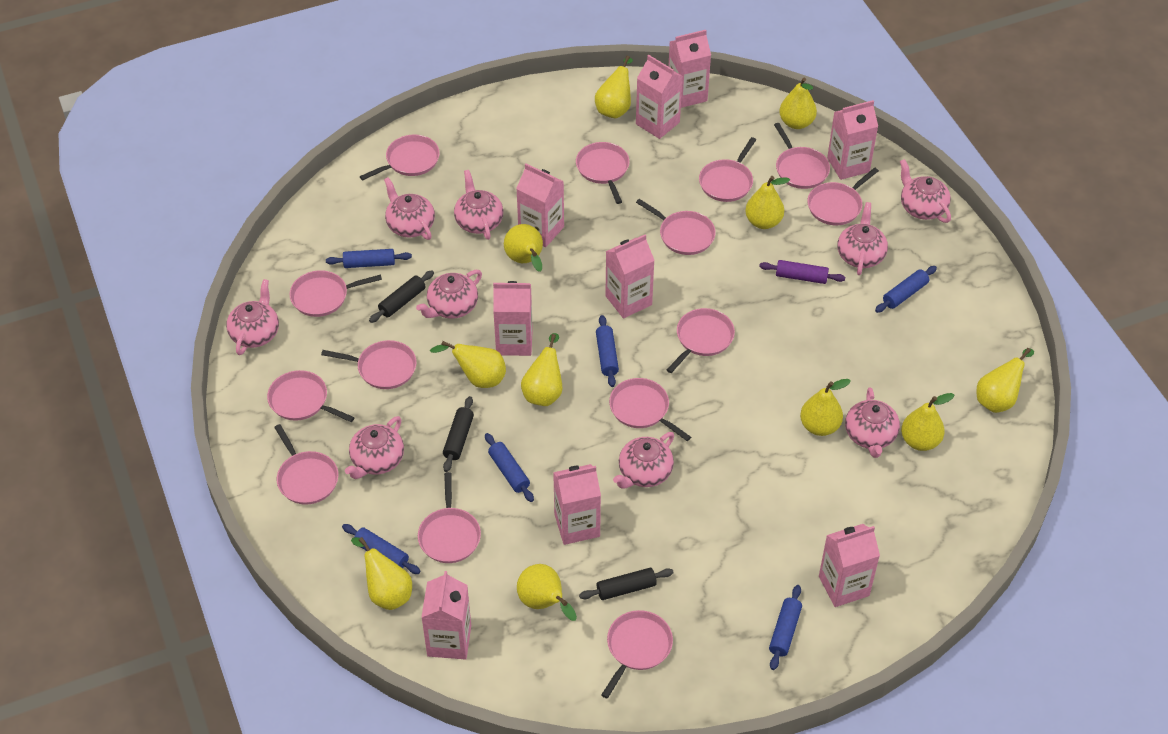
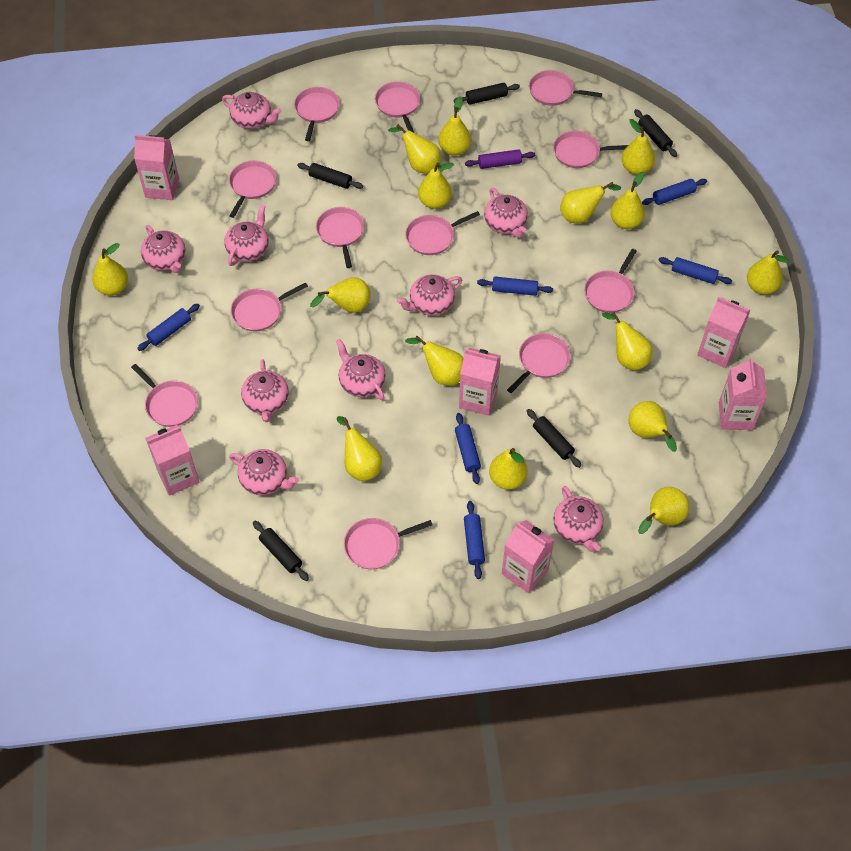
black rolling pin: 3 -> 5
pink carton: 9 -> 6
pink pan: 14 -> 12
yellow pear: 11 -> 15

